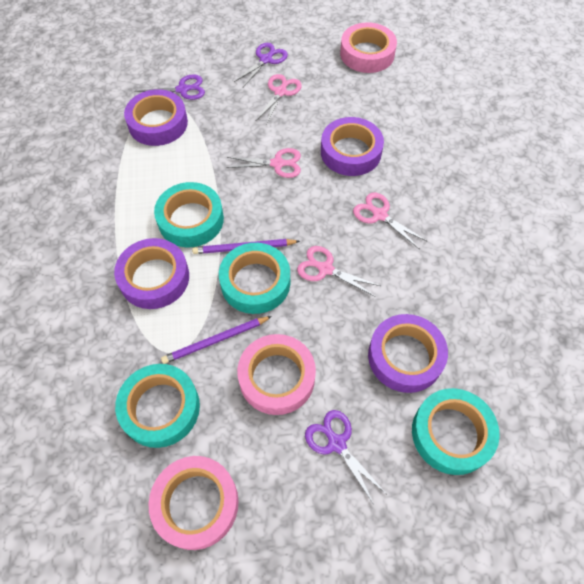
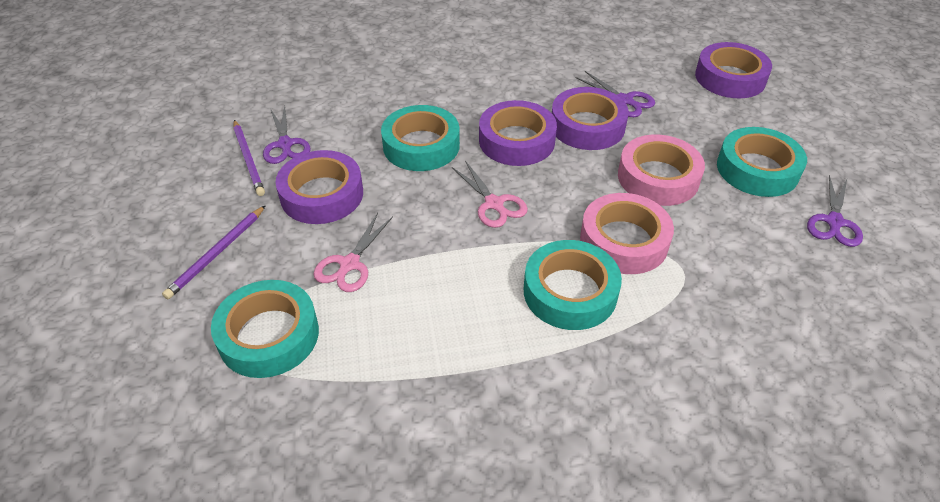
pink scissors: 4 -> 2
pink tape: 3 -> 2

